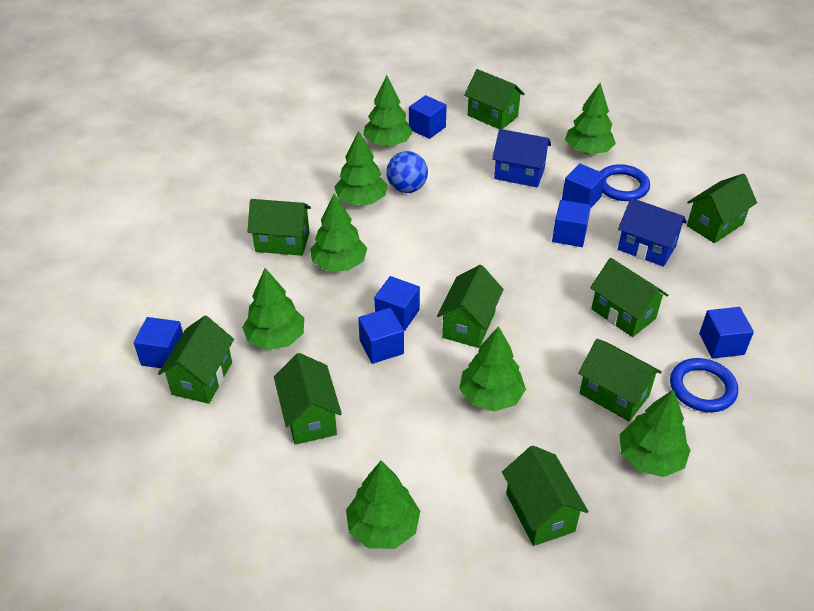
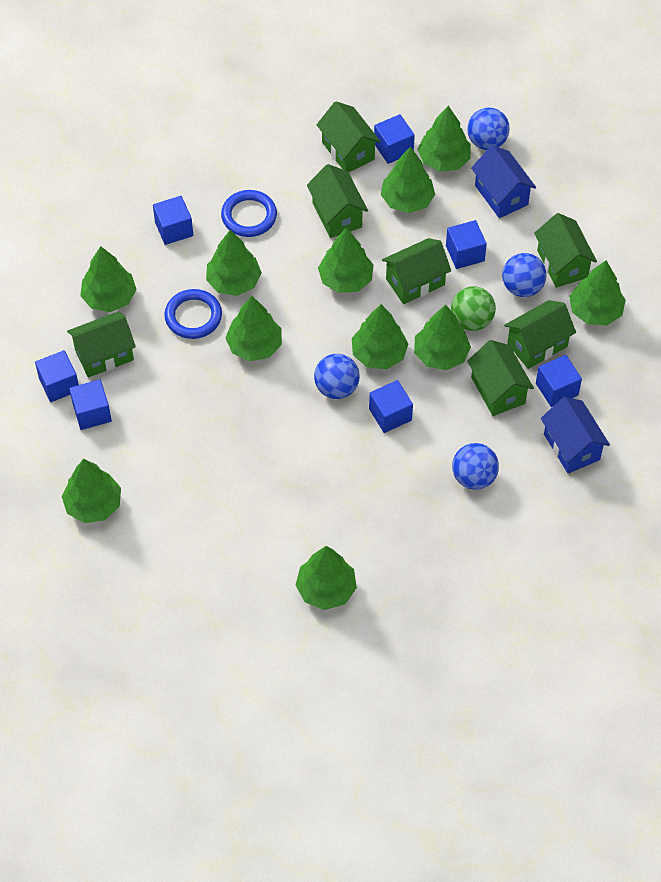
blue ball: 1 -> 4
green ball: 0 -> 1
green house: 9 -> 7
green tree: 8 -> 11

